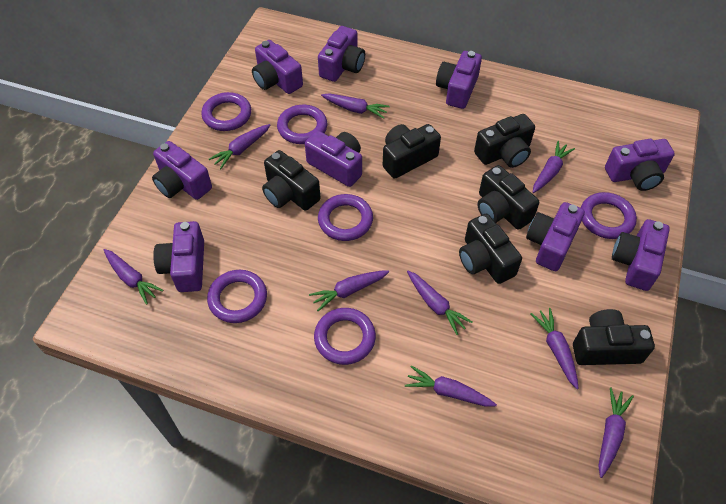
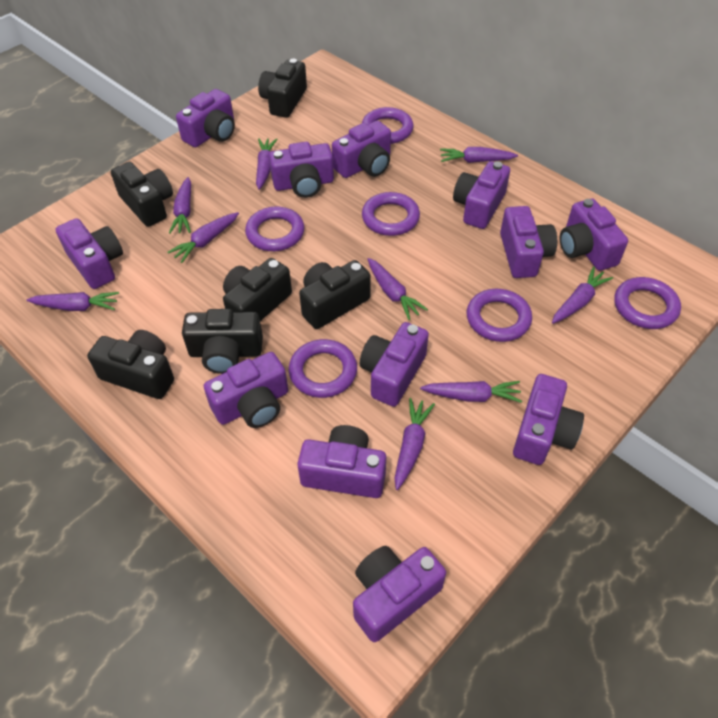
purple camera: 9 -> 12

